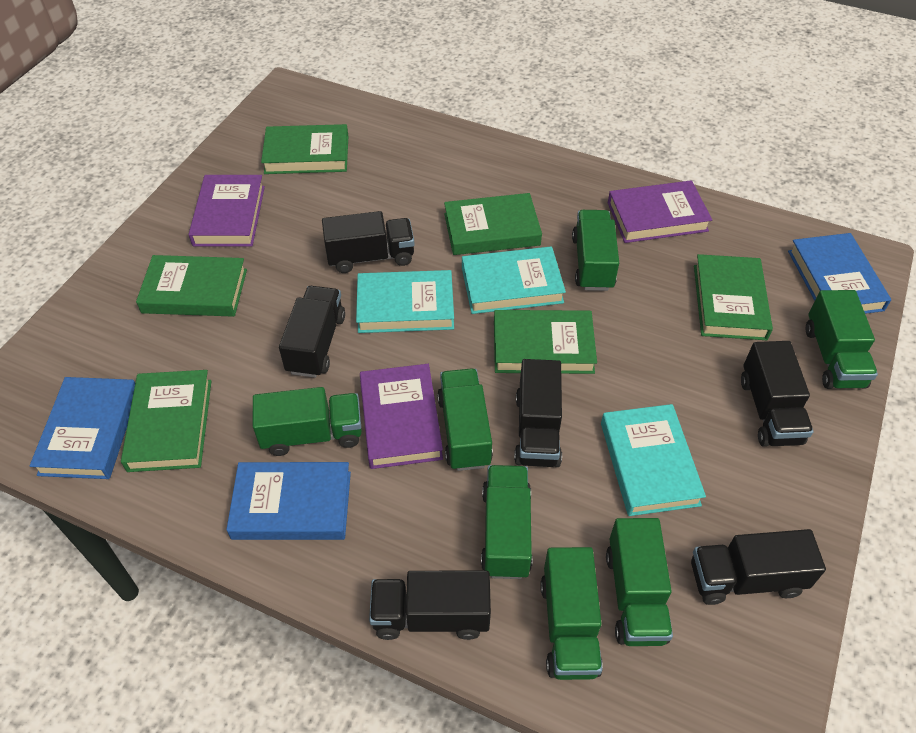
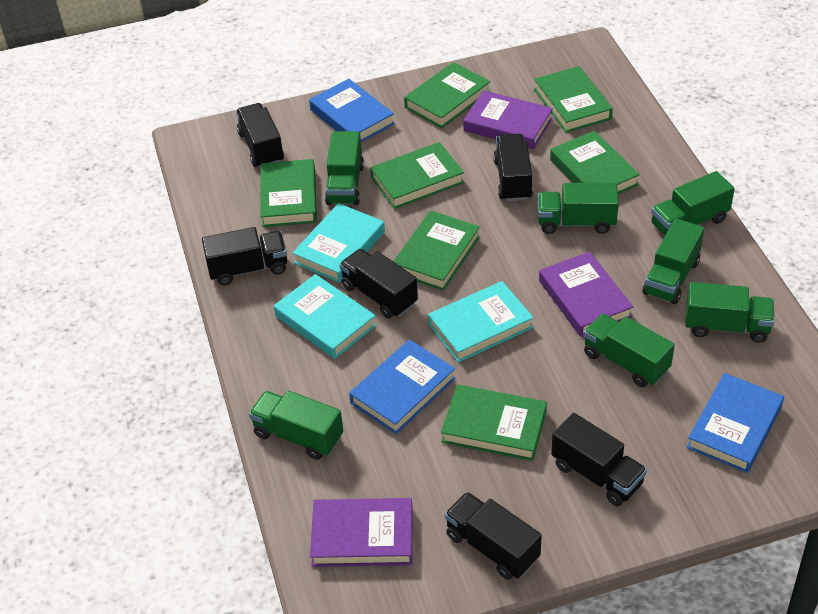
green book: 6 -> 7

